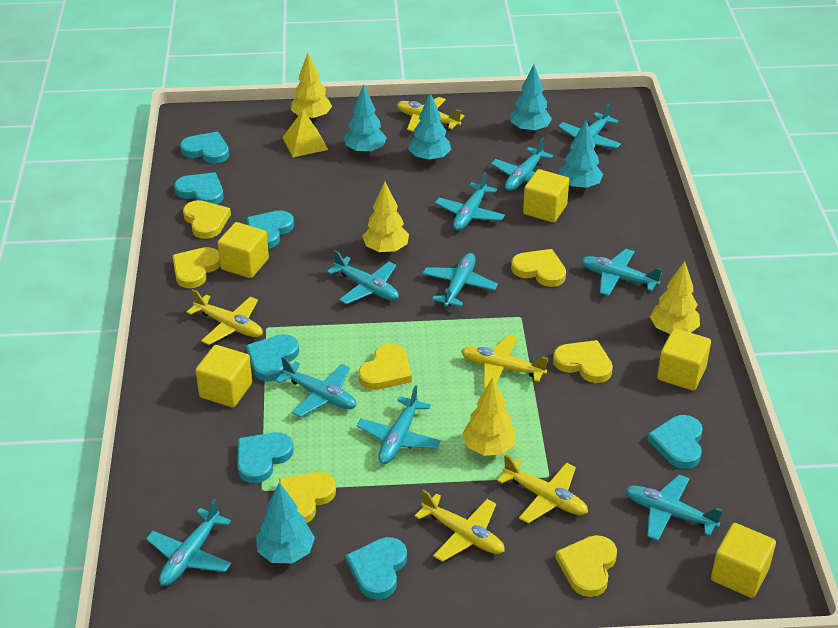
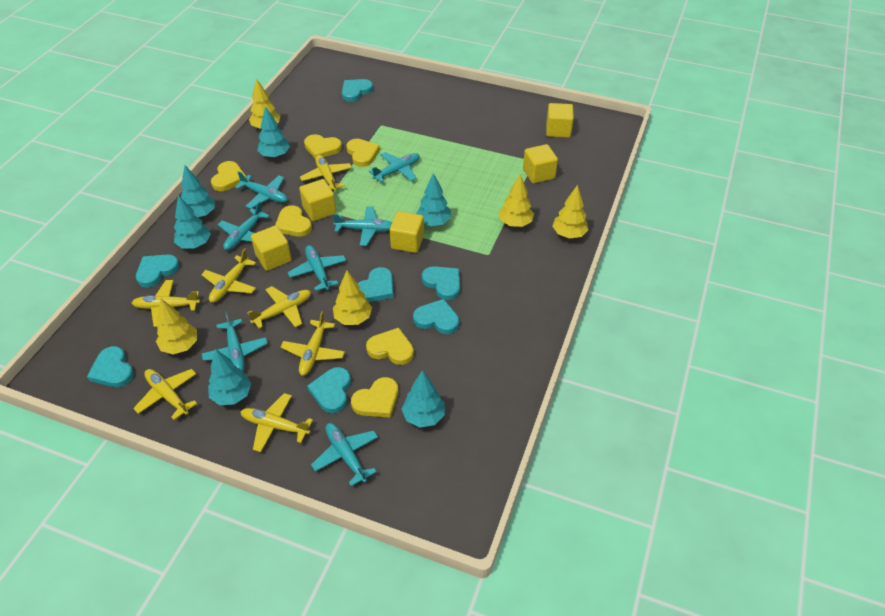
turquoise plane: 10 -> 7
turquoise tree: 5 -> 6
yellow heart: 7 -> 6
yellow plane: 5 -> 7
yellow pyramid: 1 -> 0
yellow tree: 4 -> 5

